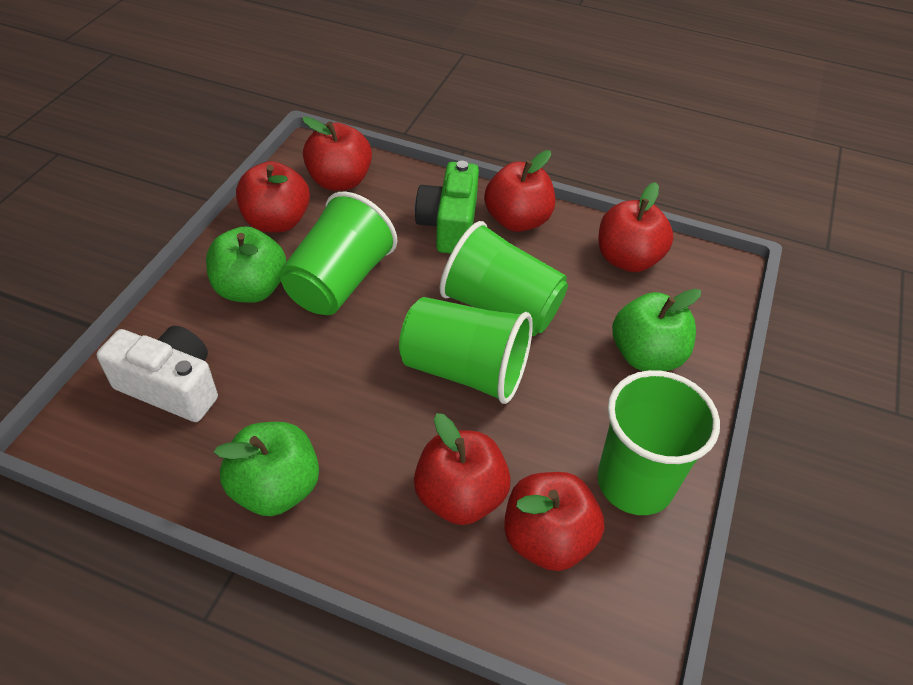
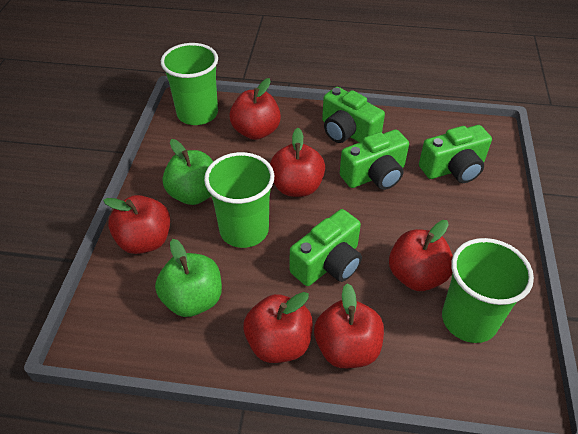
green apple: 3 -> 2
green camera: 1 -> 4
green cup: 4 -> 3
white camera: 1 -> 0

